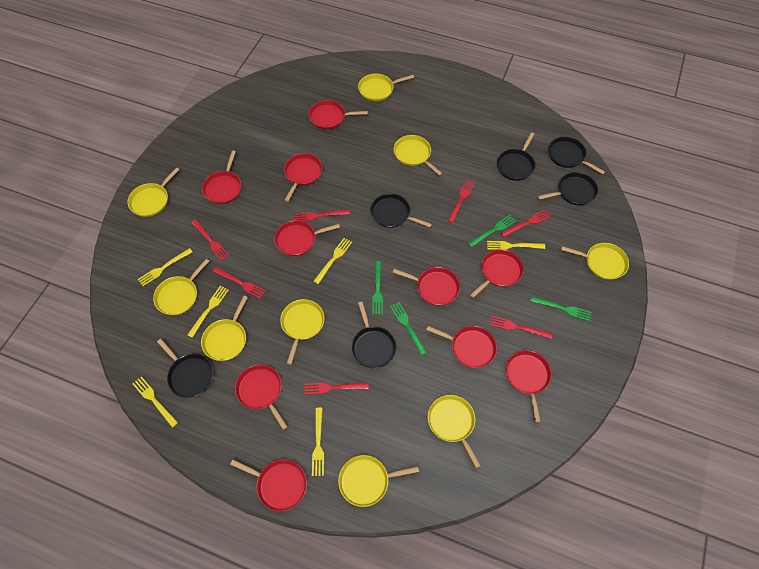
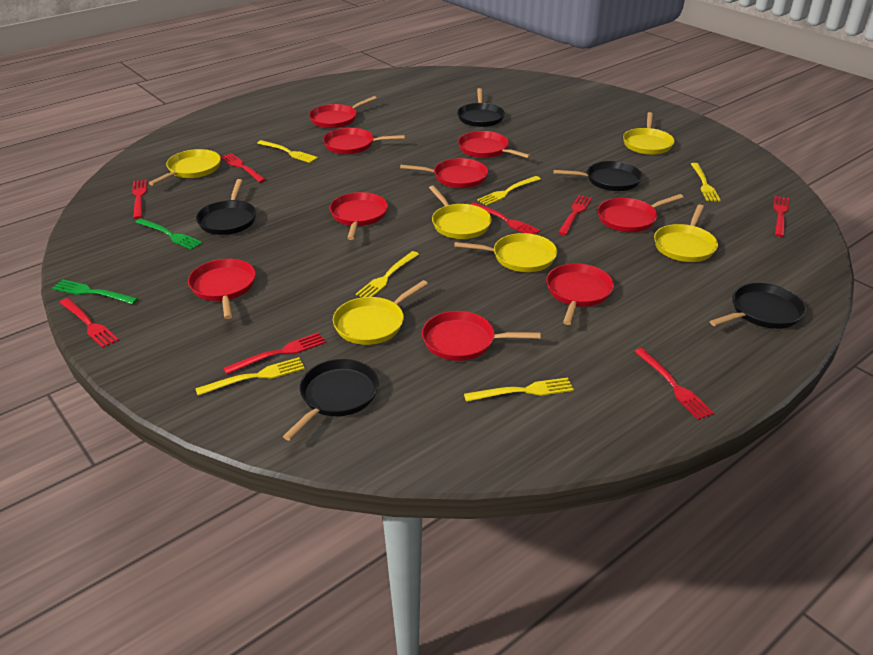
black pan: 6 -> 5
green fork: 4 -> 2
red fork: 7 -> 8
red pan: 10 -> 9
yellow pan: 9 -> 6

